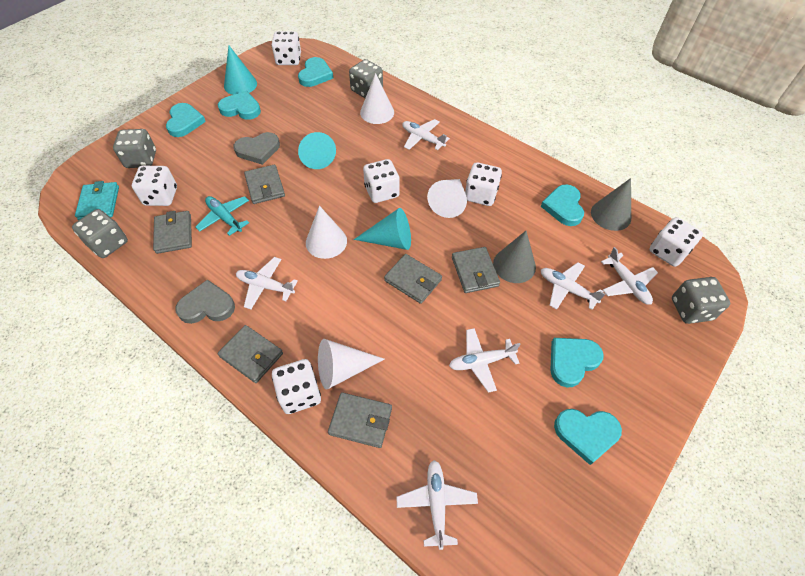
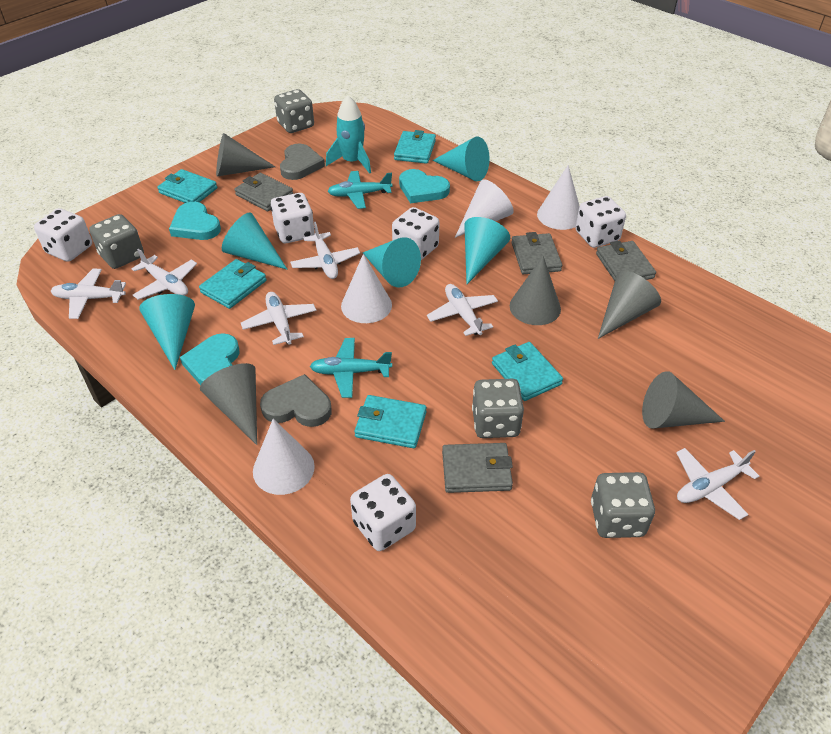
grey cone: 2 -> 5
grey wallet: 6 -> 4
turquoise cone: 3 -> 5
turquoise heart: 6 -> 3
turquoise plane: 1 -> 2
turquoise rocket: 0 -> 1
turquoise wallet: 1 -> 5
white dice: 6 -> 5

